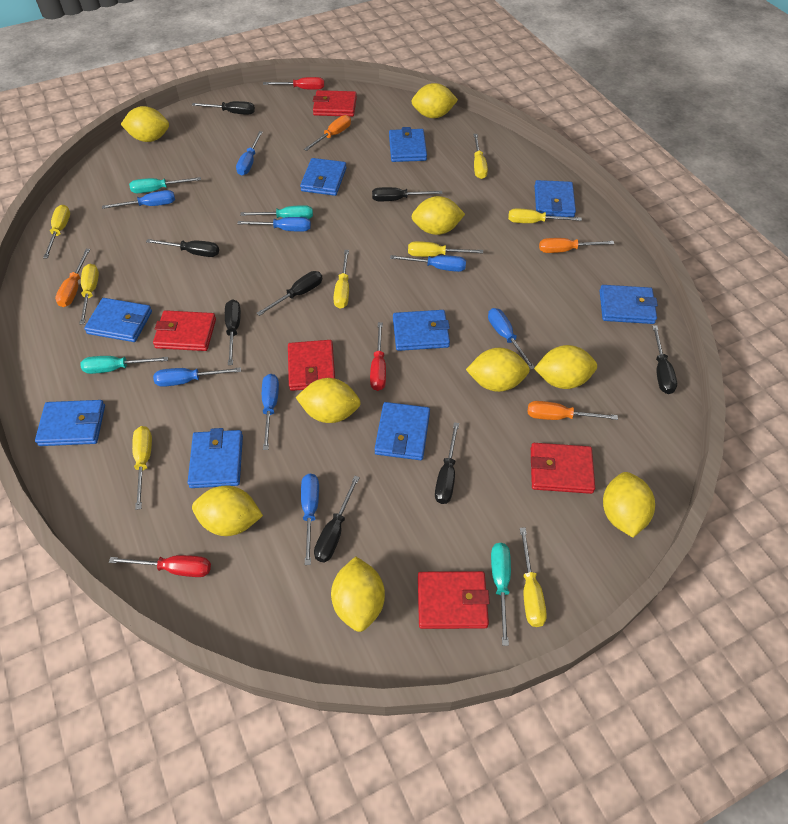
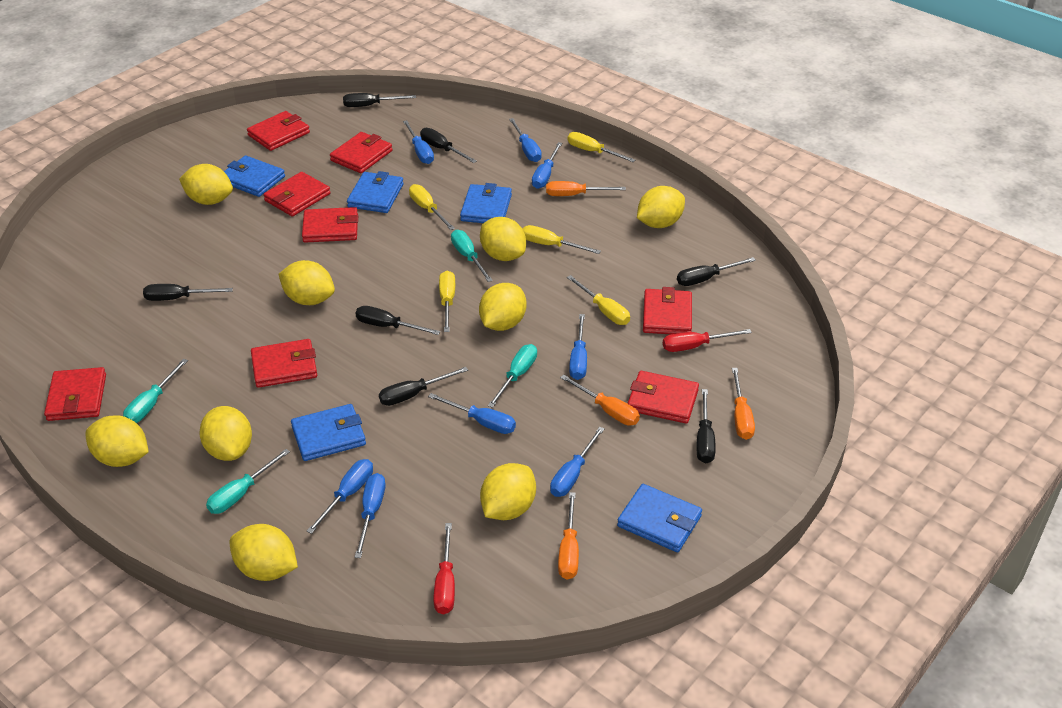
black screwdriver: 8 -> 7
blue wallet: 9 -> 5
red screwdriver: 3 -> 2
red wallet: 5 -> 8
yellow screwdriver: 8 -> 5

